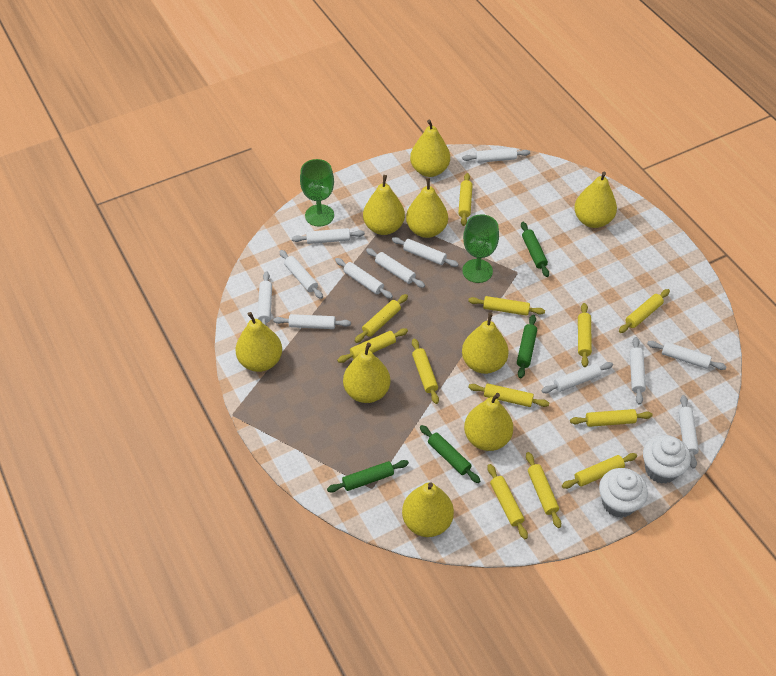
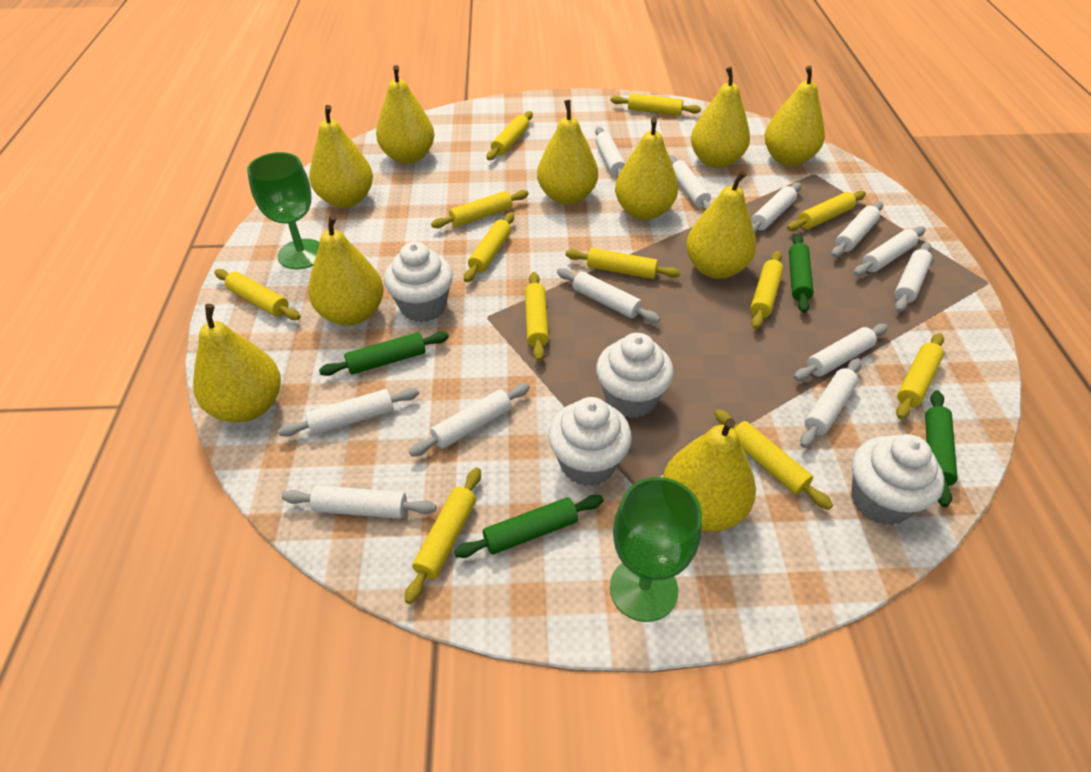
white cupcake: 2 -> 4
yellow pear: 9 -> 10

